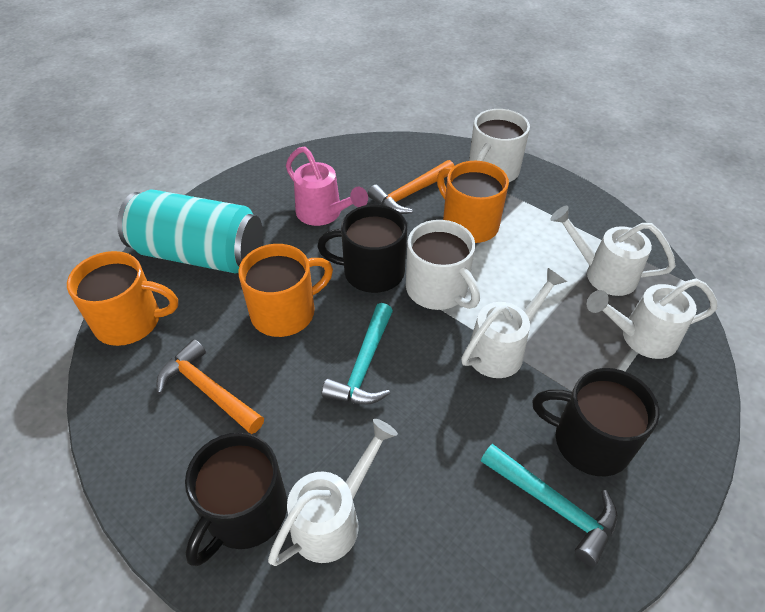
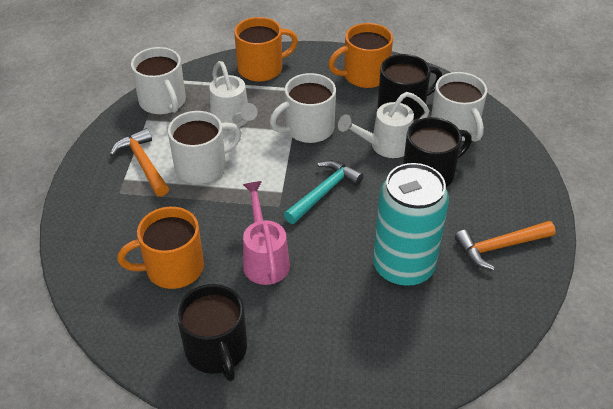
turquoise hammer: 2 -> 1
white mug: 2 -> 4
white watering can: 4 -> 2

